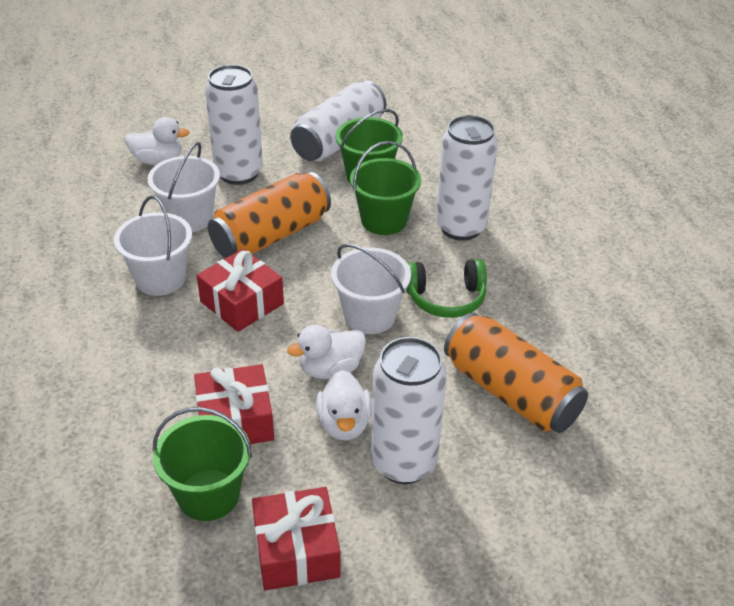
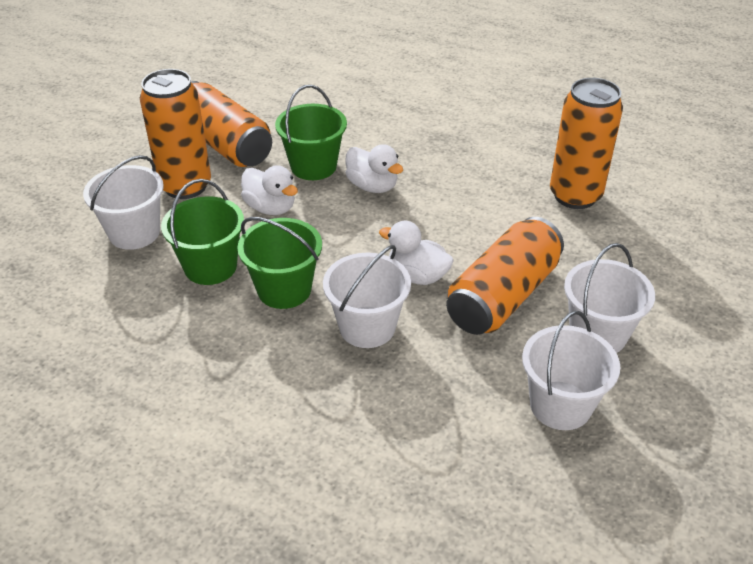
green headphones: 1 -> 0
orange can: 2 -> 4
red gift: 3 -> 0
white bucket: 3 -> 4
white can: 4 -> 0

